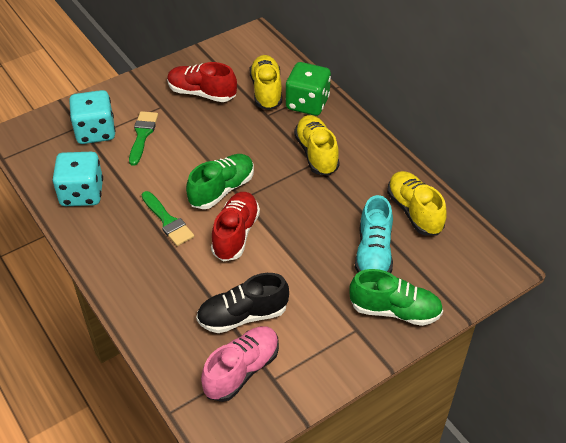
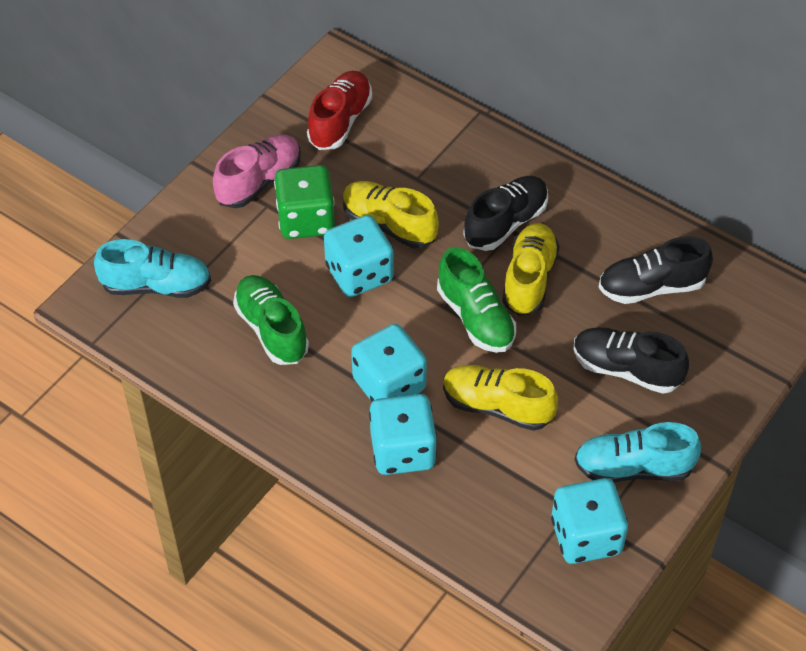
black shoe: 1 -> 3
green brush: 2 -> 0
red shoe: 2 -> 1
turquoise dice: 2 -> 4
turquoise shoe: 1 -> 2

